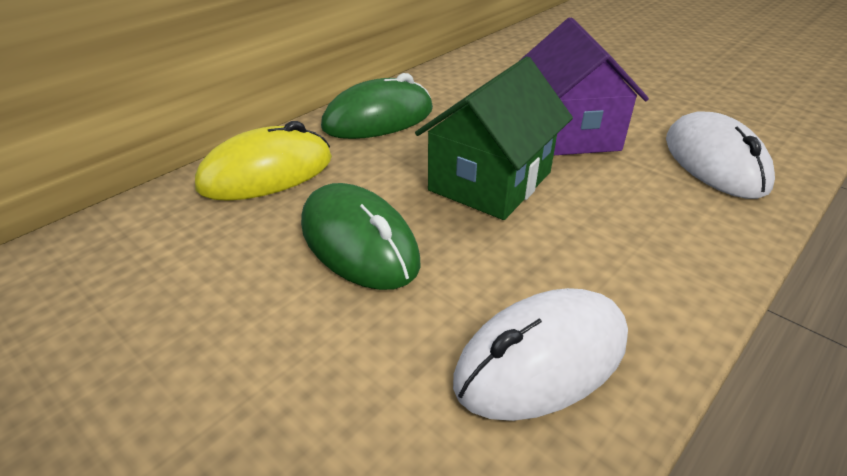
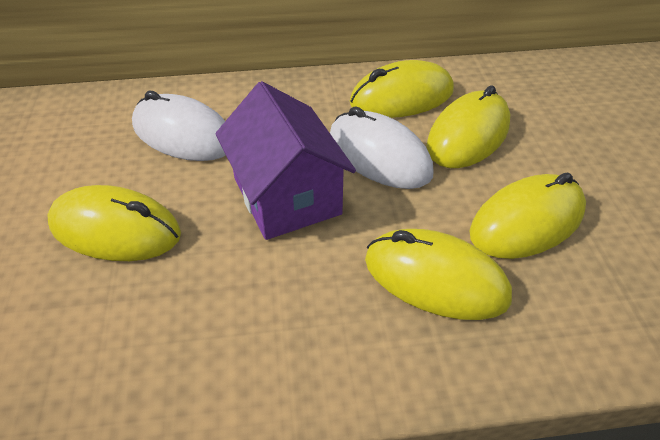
green house: 1 -> 0
green mouse: 2 -> 0
yellow mouse: 1 -> 5

